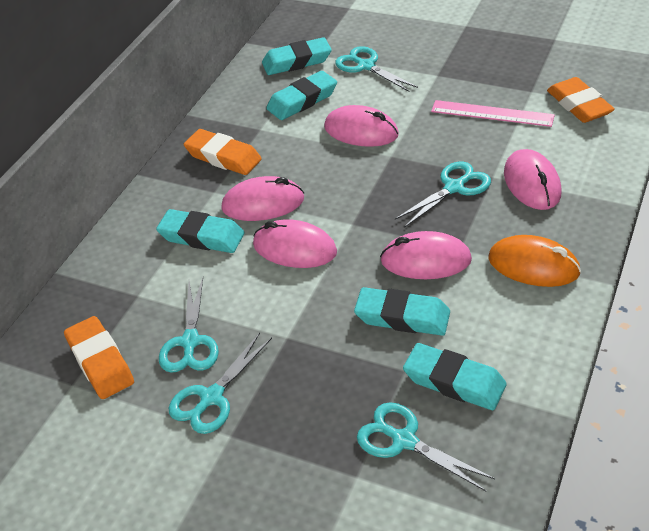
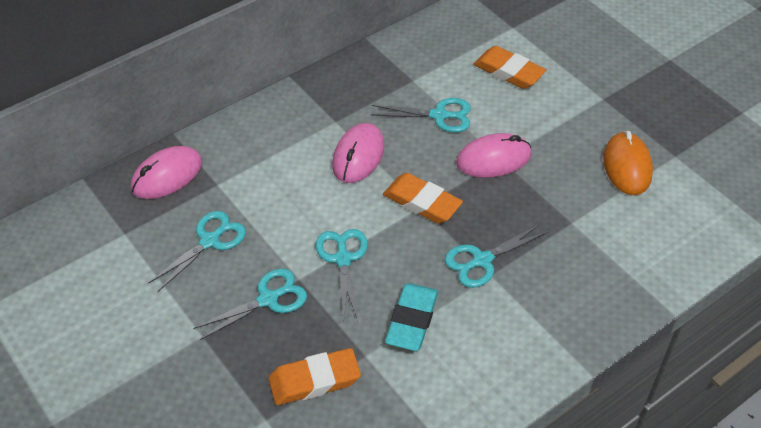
pink mouse: 5 -> 3
pink ruler: 1 -> 0
turquoise eraser: 5 -> 1

